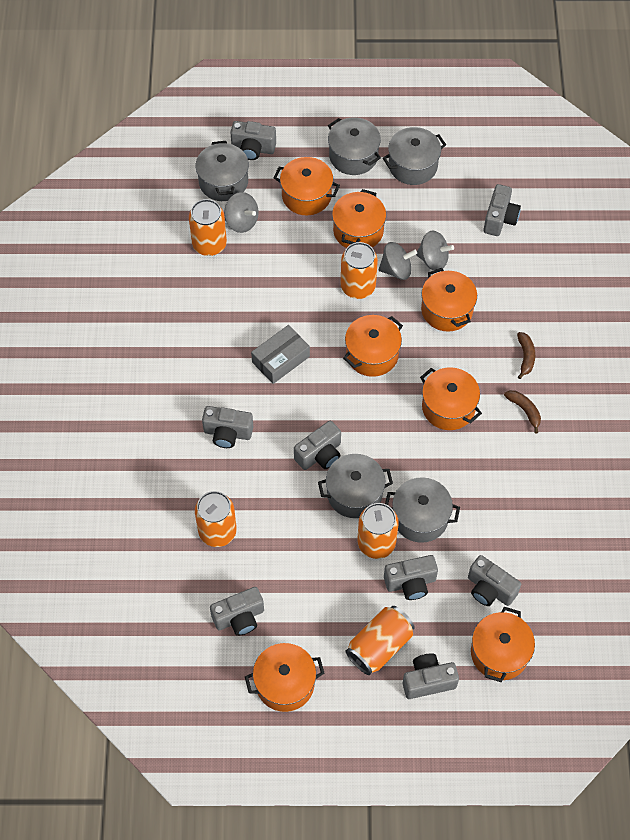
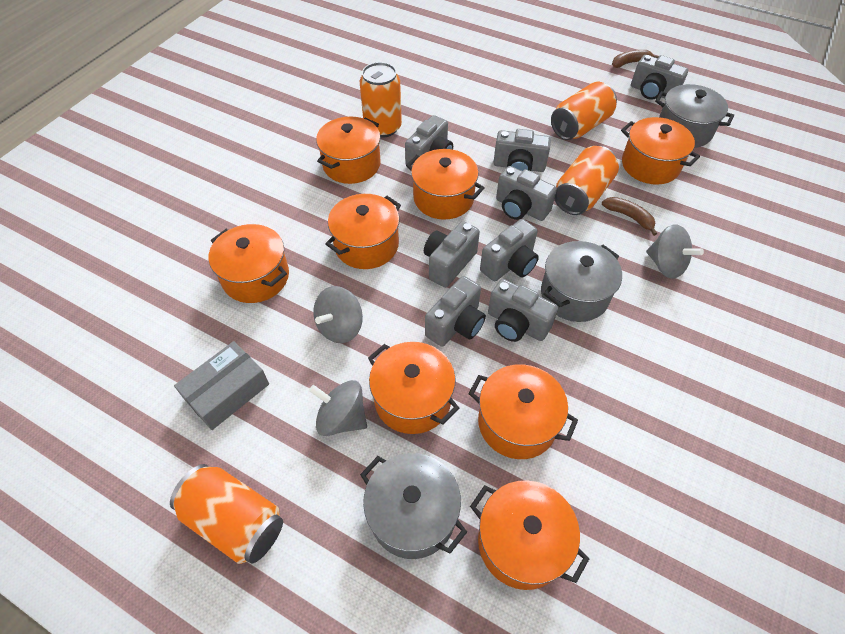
grey pot: 5 -> 3
orange can: 5 -> 4
orange pot: 7 -> 8

